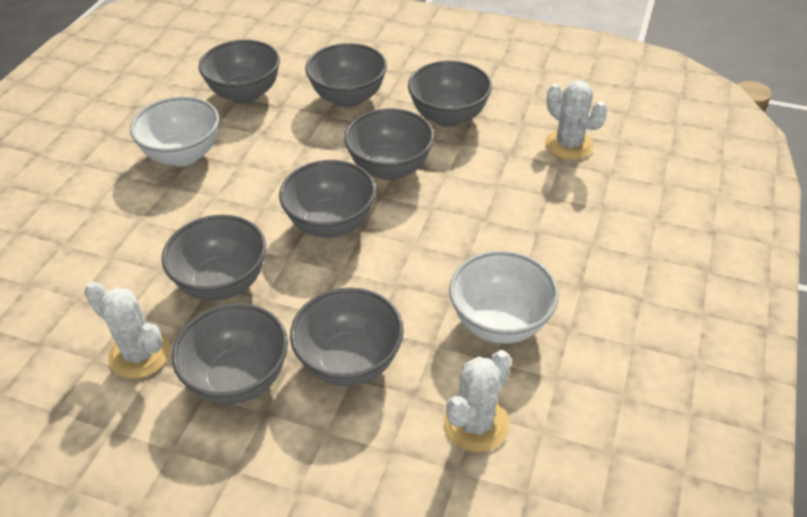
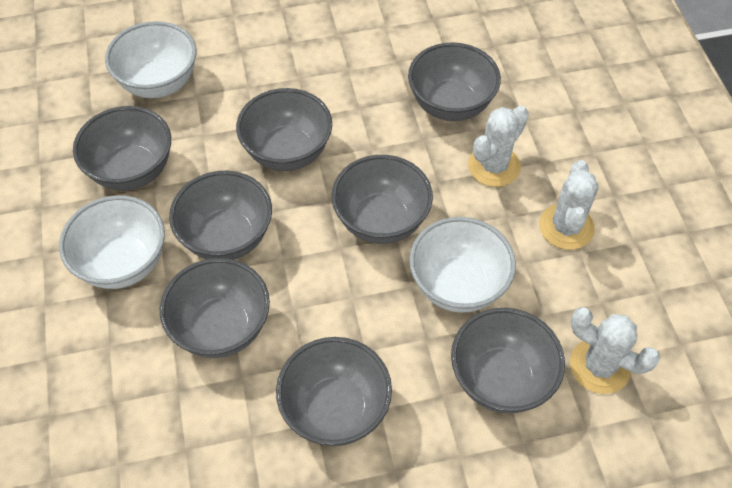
white bowl: 2 -> 3

